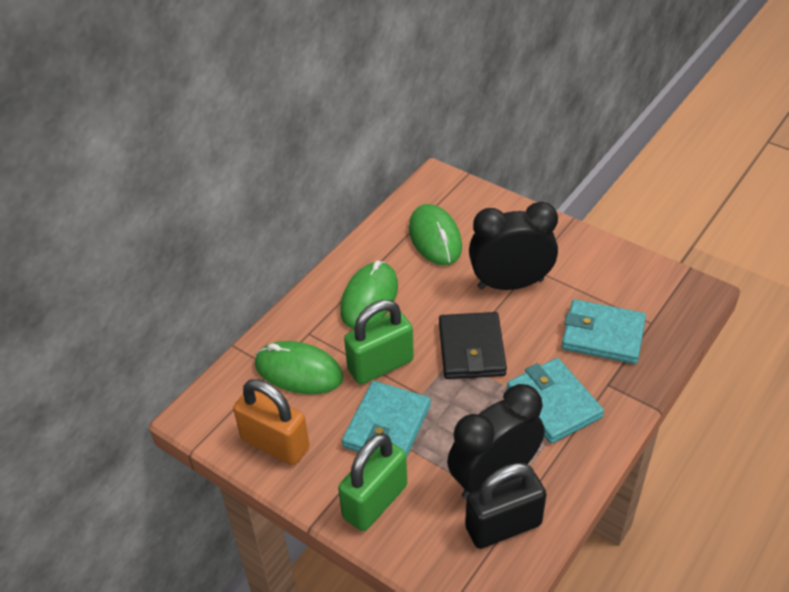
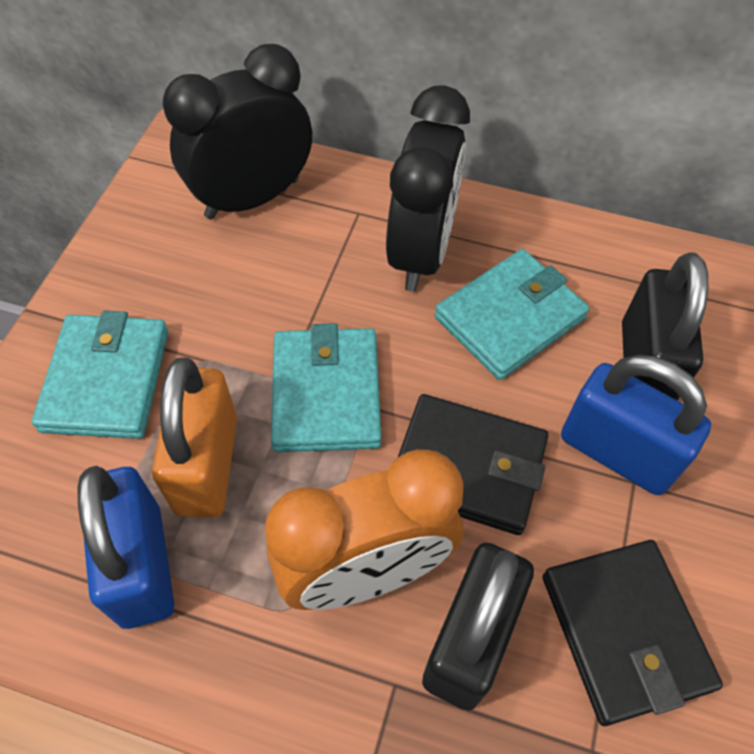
black padlock: 1 -> 2
black wallet: 1 -> 2
blue padlock: 0 -> 2
green mouse: 3 -> 0
green padlock: 2 -> 0
orange clock: 0 -> 1

